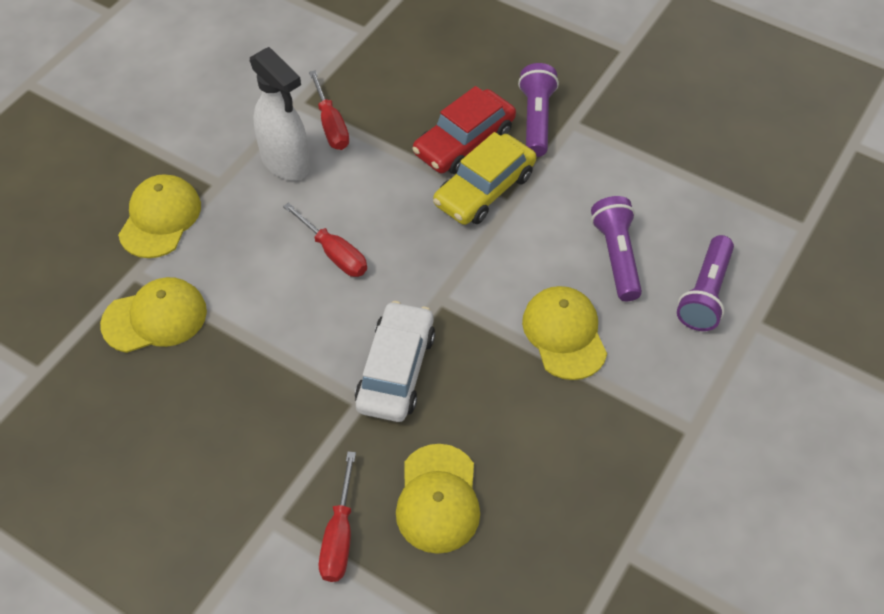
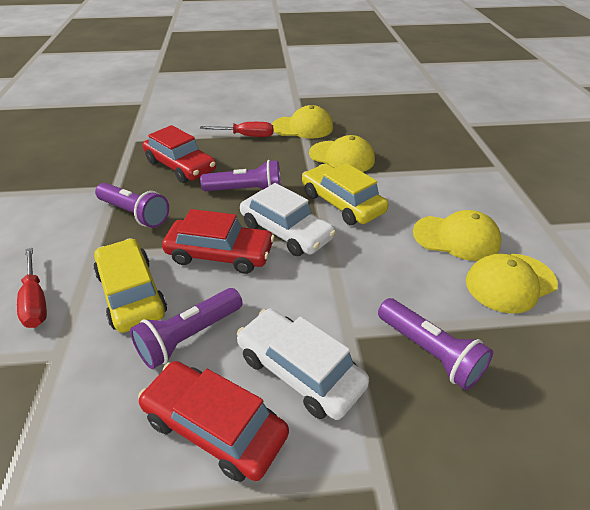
purple flashlight: 3 -> 4
red car: 1 -> 3
red screwdriver: 3 -> 2
white car: 1 -> 2
white spray bottle: 1 -> 0
yellow car: 1 -> 2

